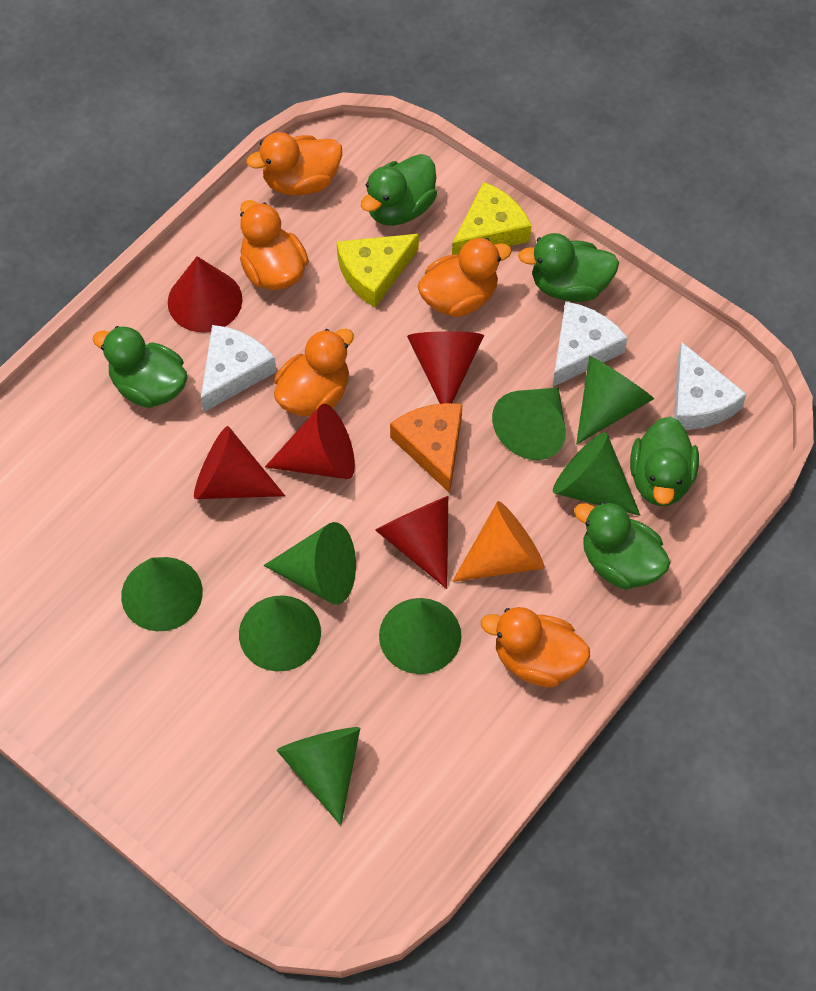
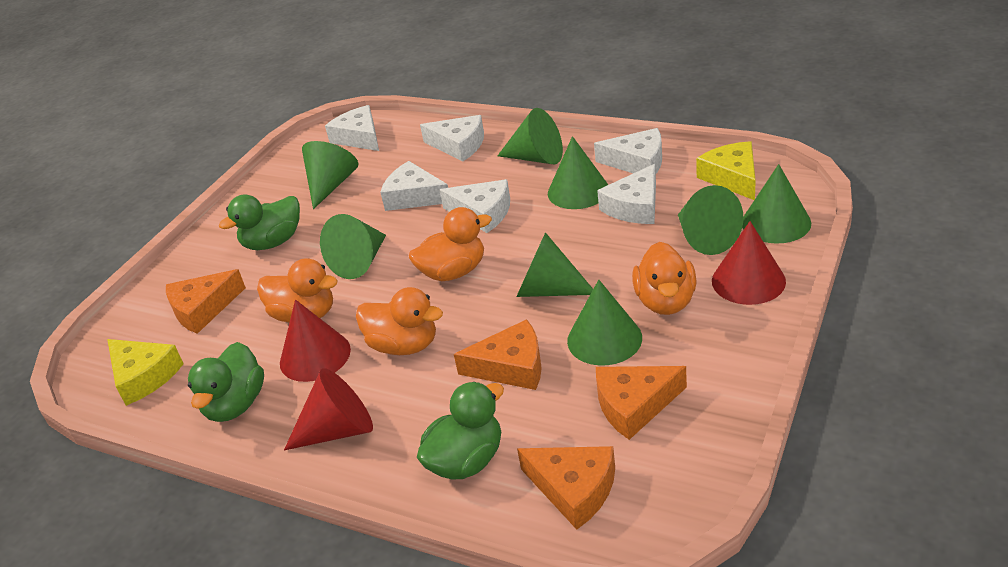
green duck: 5 -> 3
orange cheese: 1 -> 4
orange cone: 1 -> 0
orange duck: 5 -> 4
red cone: 5 -> 3
white cheese: 3 -> 6

